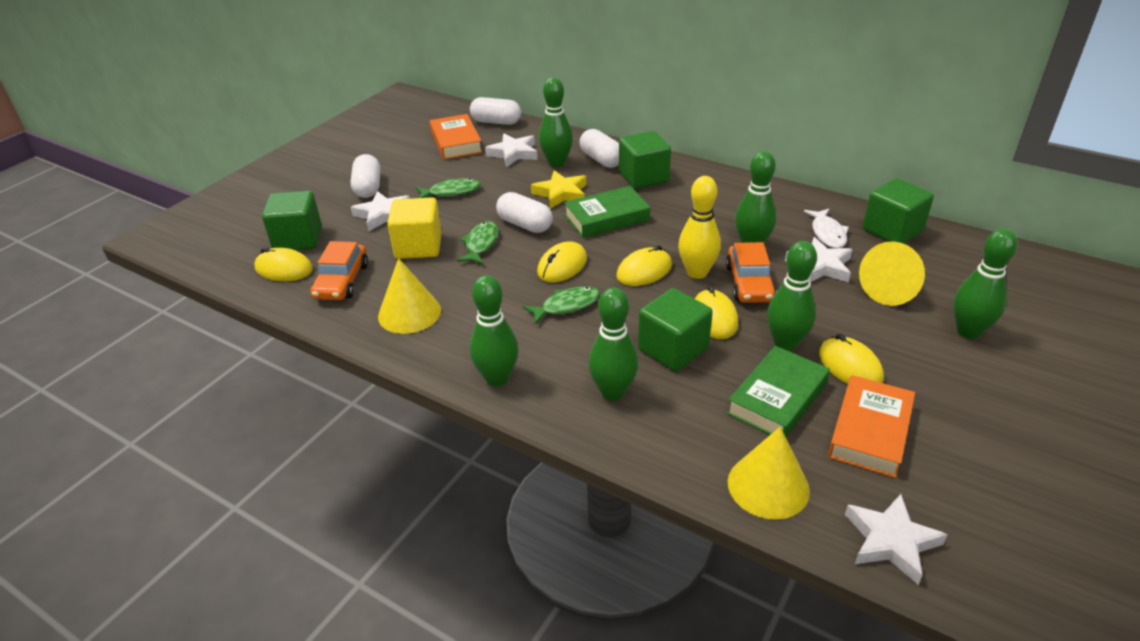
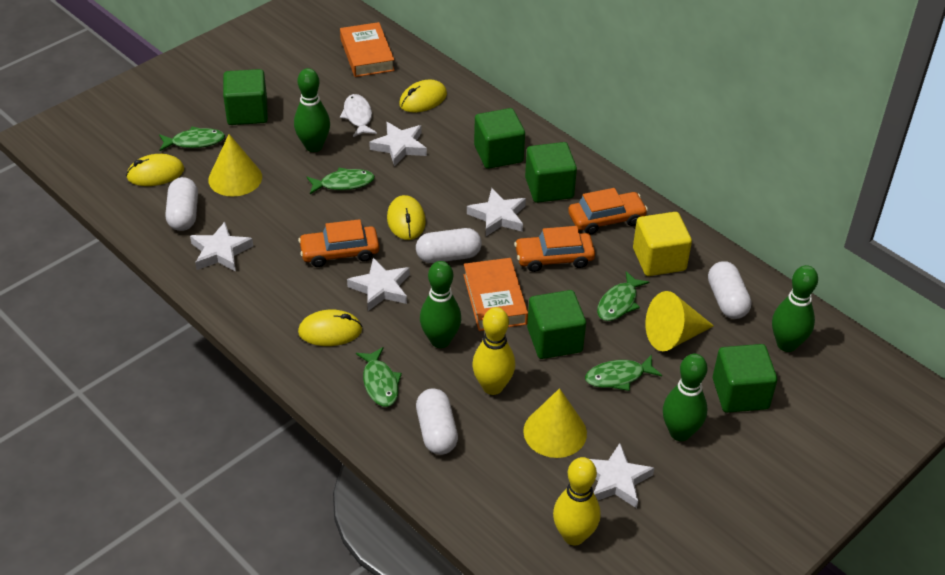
green book: 2 -> 0
green bowling pin: 6 -> 4
green cube: 4 -> 5
green fish: 3 -> 5
orange car: 2 -> 3
white star: 4 -> 5
yellow bowling pin: 1 -> 2
yellow mouse: 5 -> 4
yellow star: 1 -> 0

